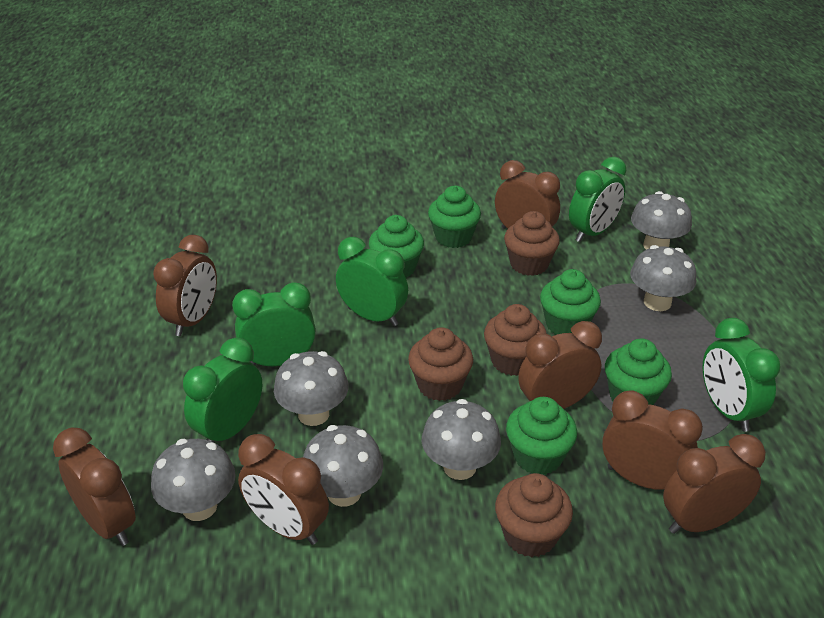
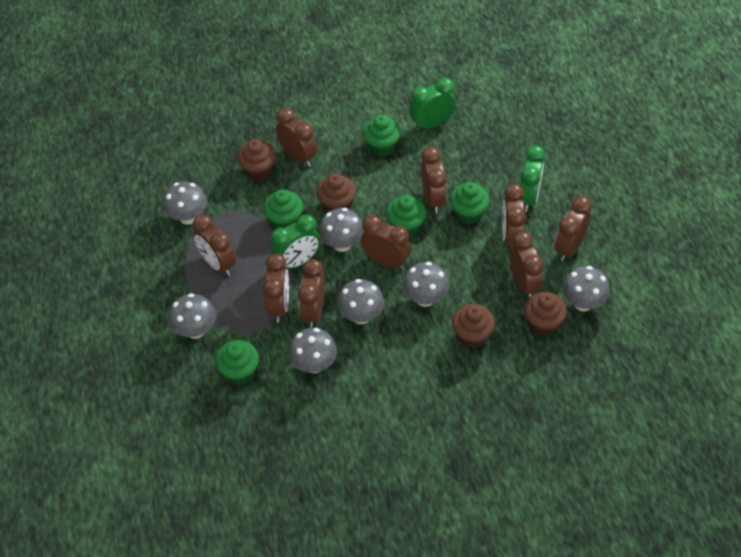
brown clock: 7 -> 9
green clock: 5 -> 3
grey mushroom: 6 -> 7

